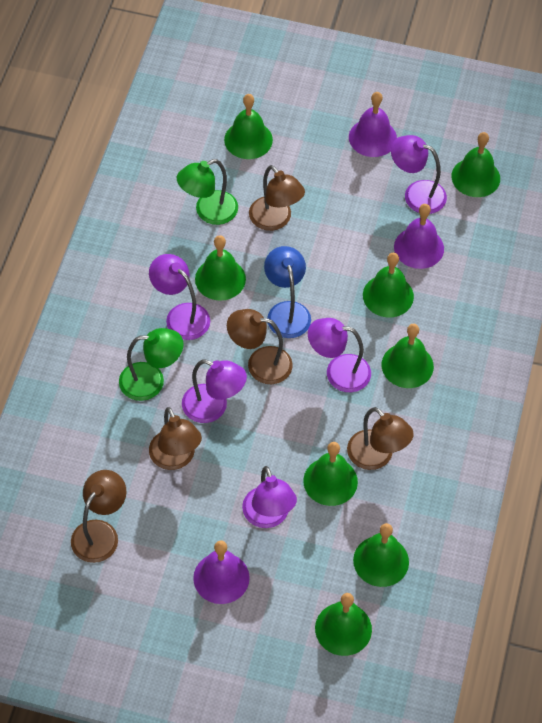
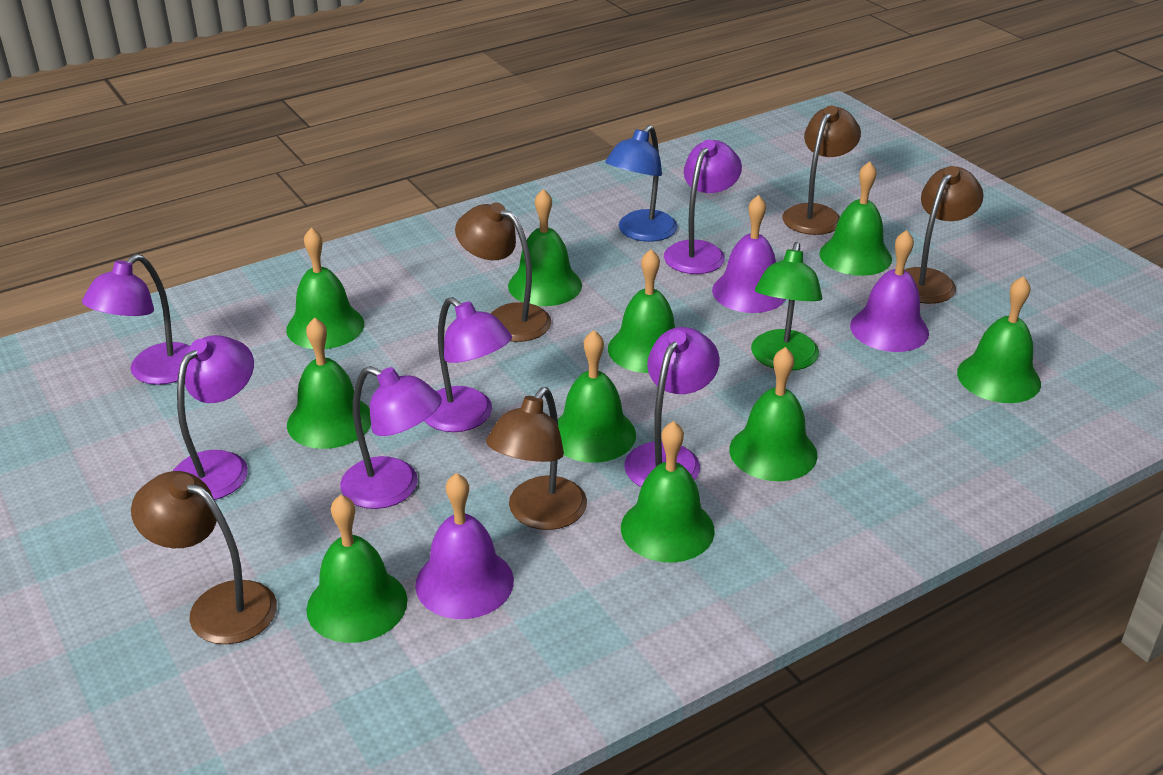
green bell: 8 -> 10
green lamp: 2 -> 1
purple lamp: 5 -> 6

